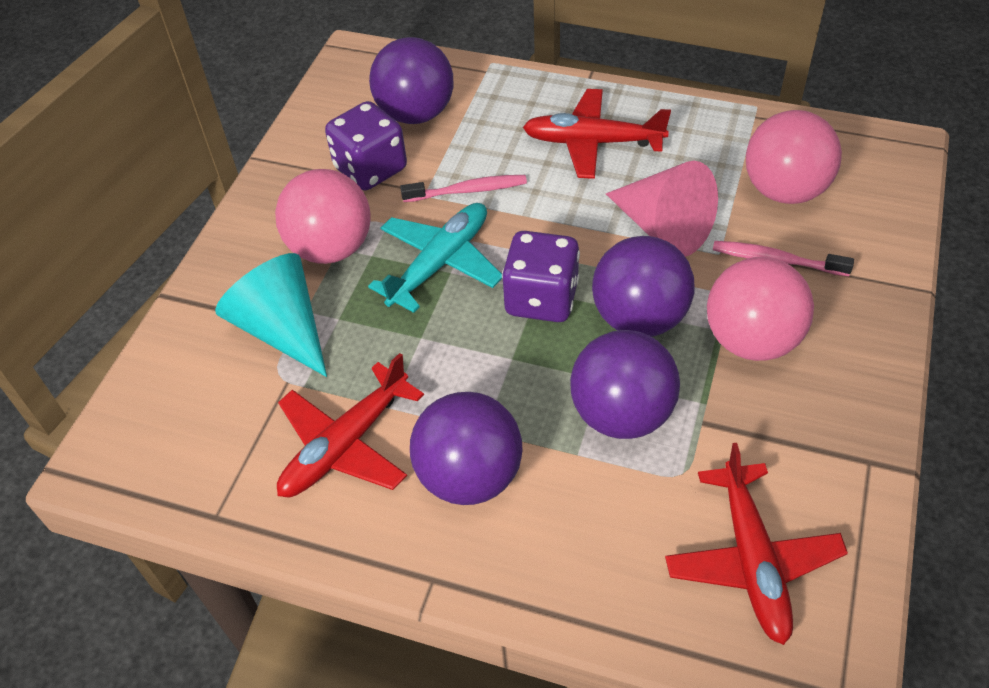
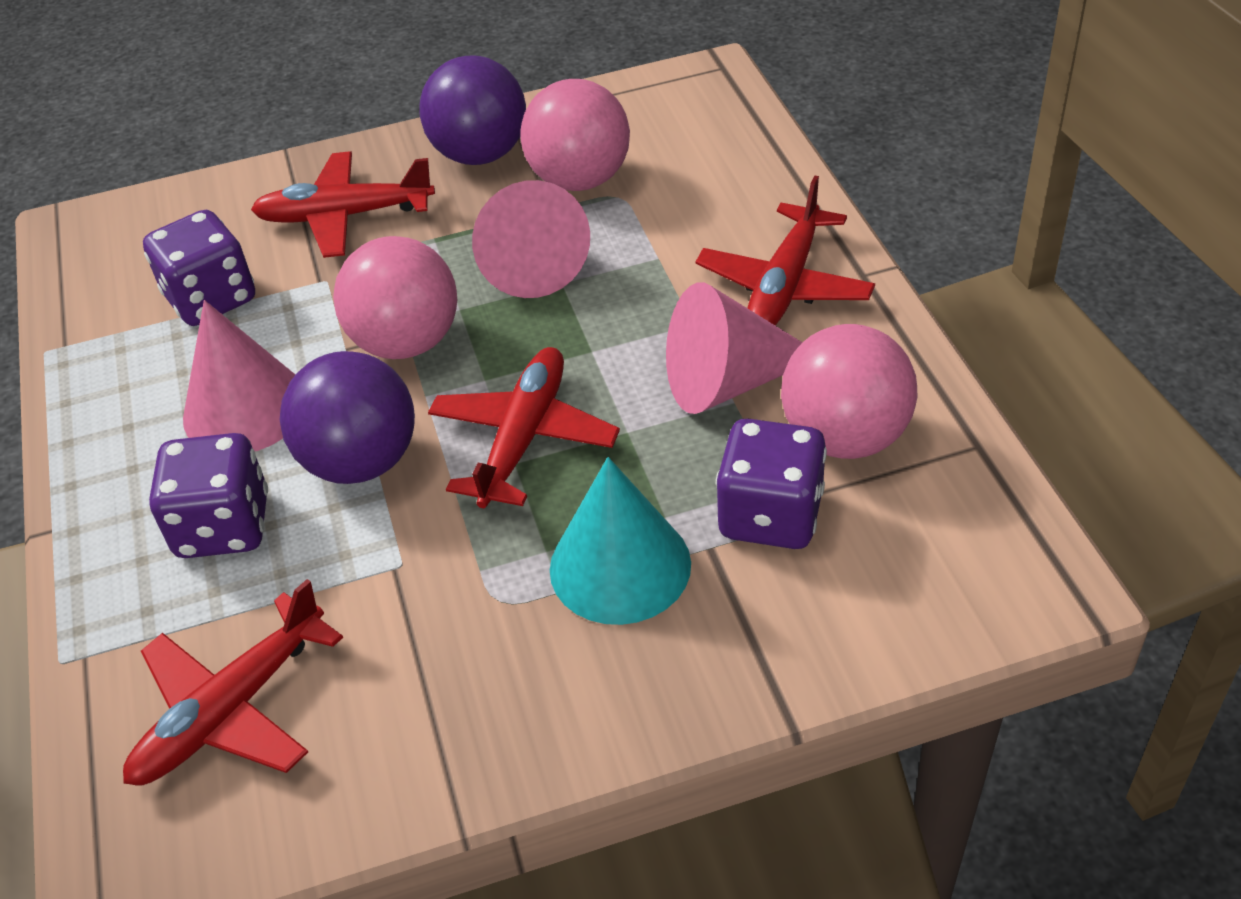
pink cone: 1 -> 3
pink toothbrush: 2 -> 0
purple ball: 4 -> 2
purple dice: 2 -> 3
red plane: 3 -> 4
turquoise plane: 1 -> 0

